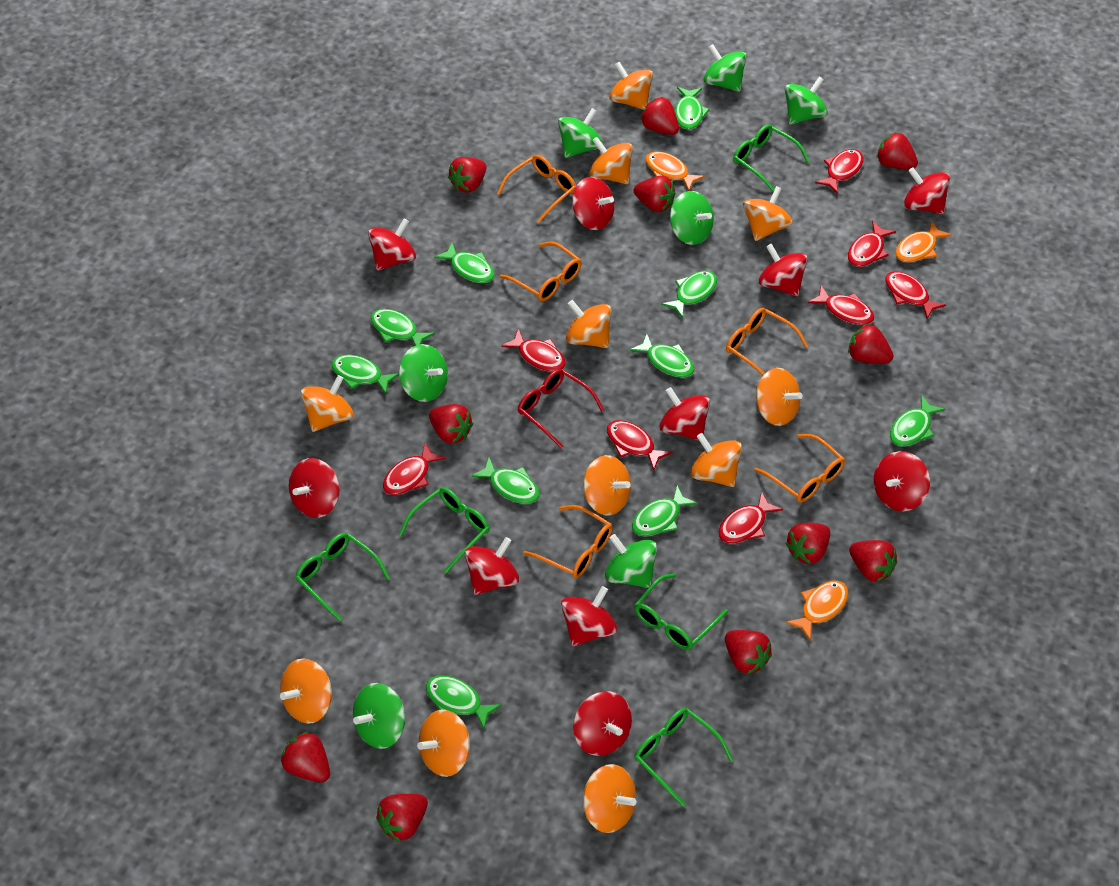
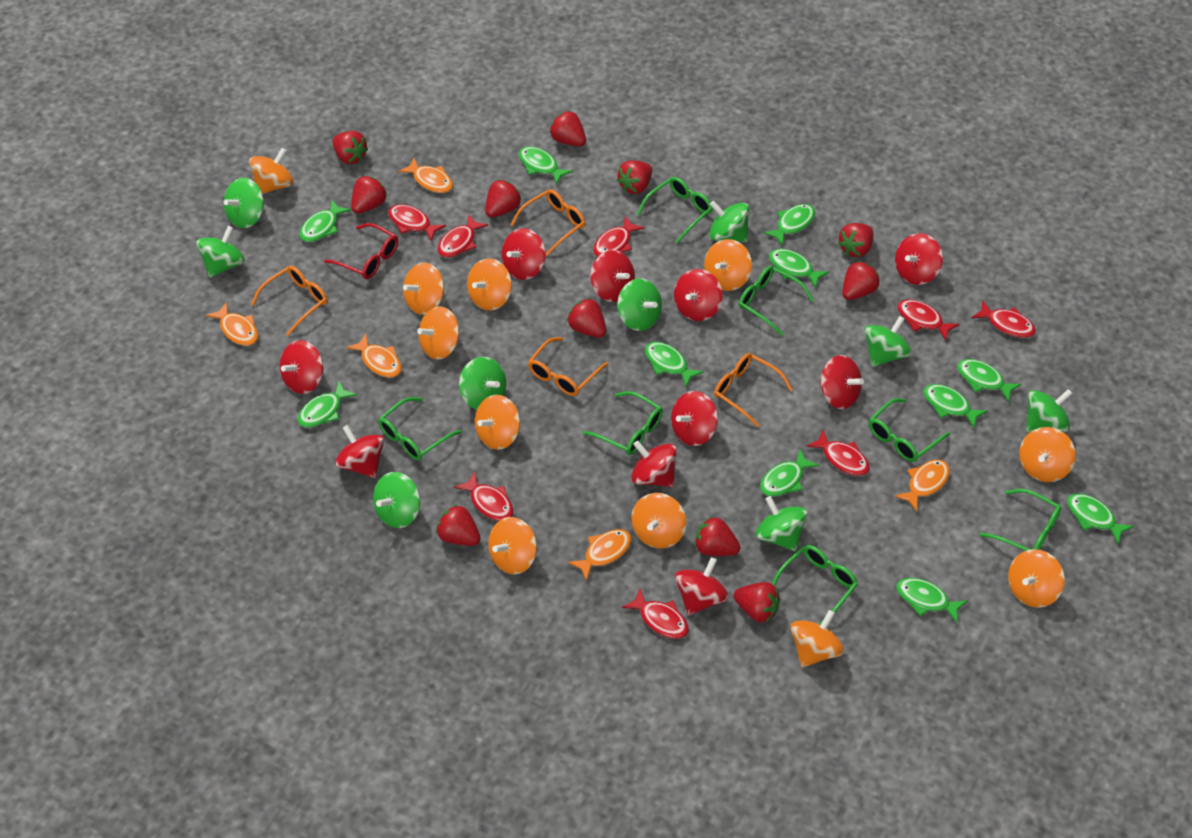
green fish: 10 -> 11
green glasses: 5 -> 7
green spinning top: 7 -> 9
orange fish: 3 -> 5
orange glasses: 5 -> 4

